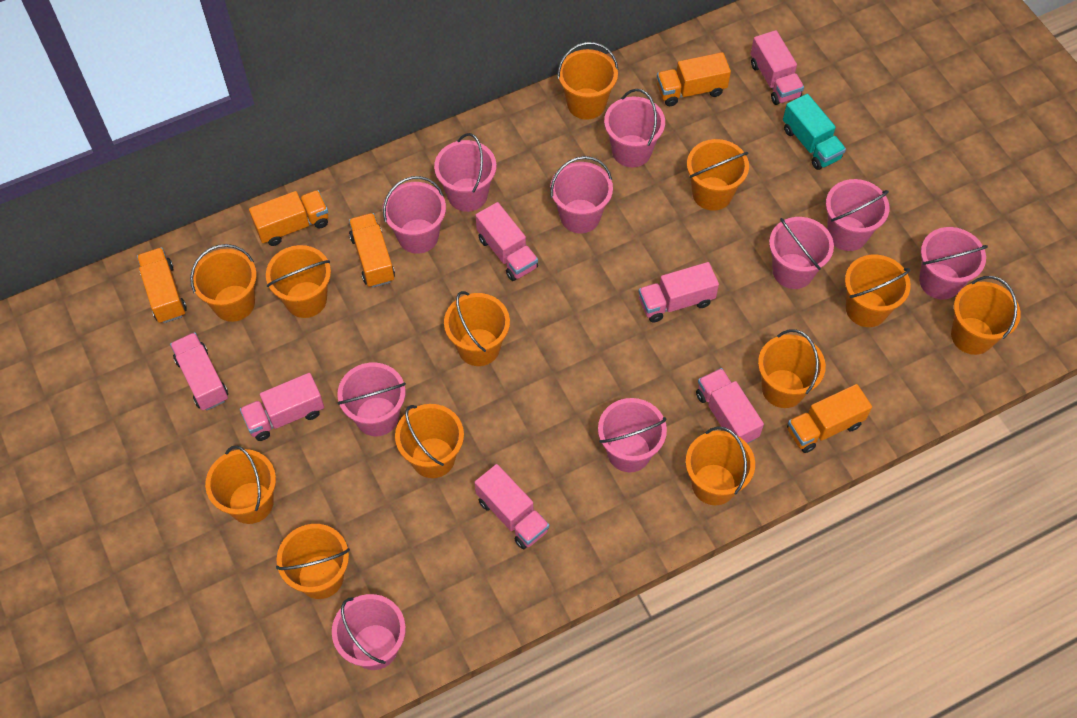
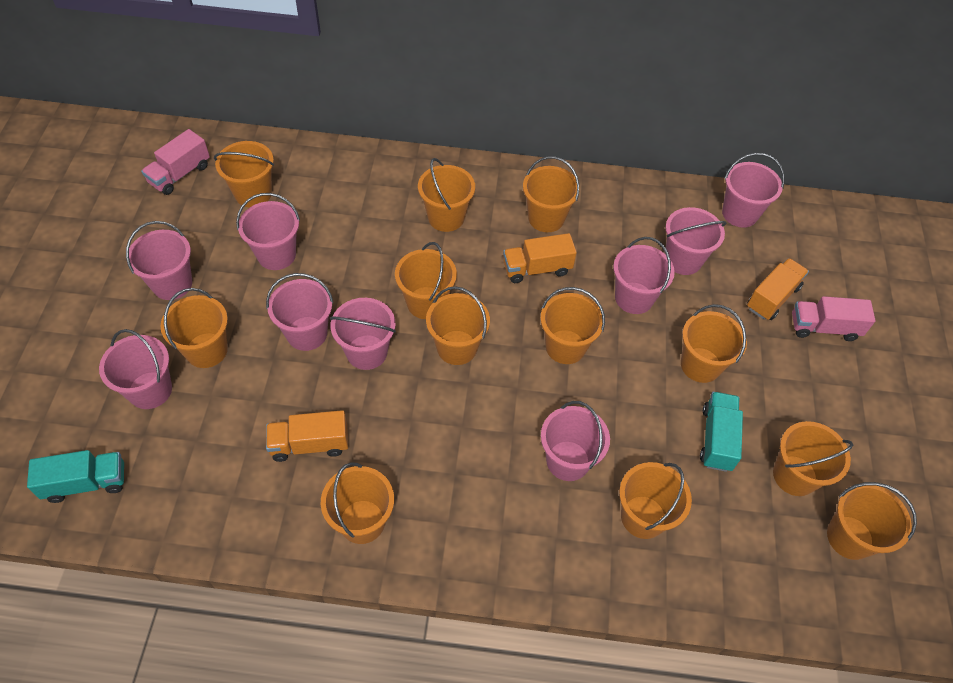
orange truck: 5 -> 3
pink bucket: 10 -> 9
pink truck: 7 -> 2
turquoise truck: 1 -> 2

